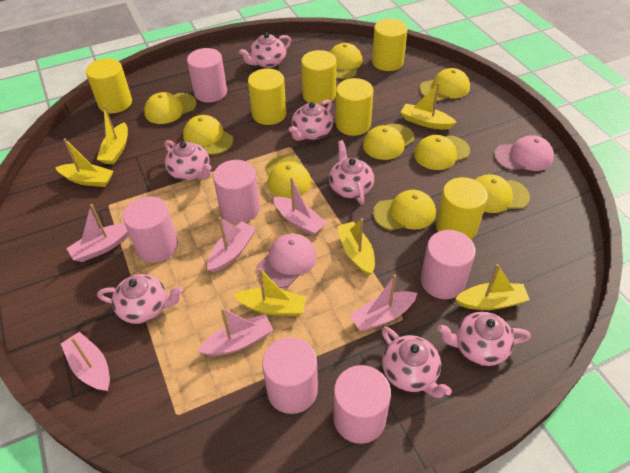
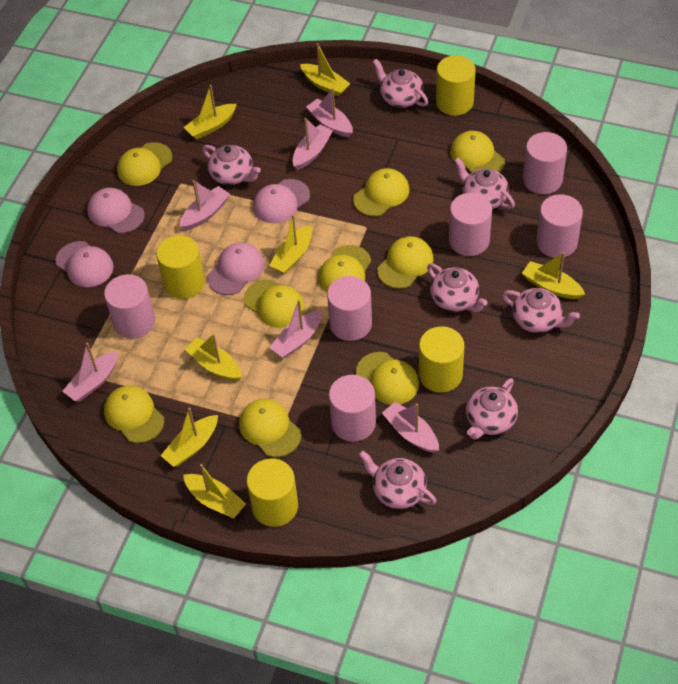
pink cap: 2 -> 4
yellow boat: 6 -> 7
yellow cylinder: 6 -> 4

